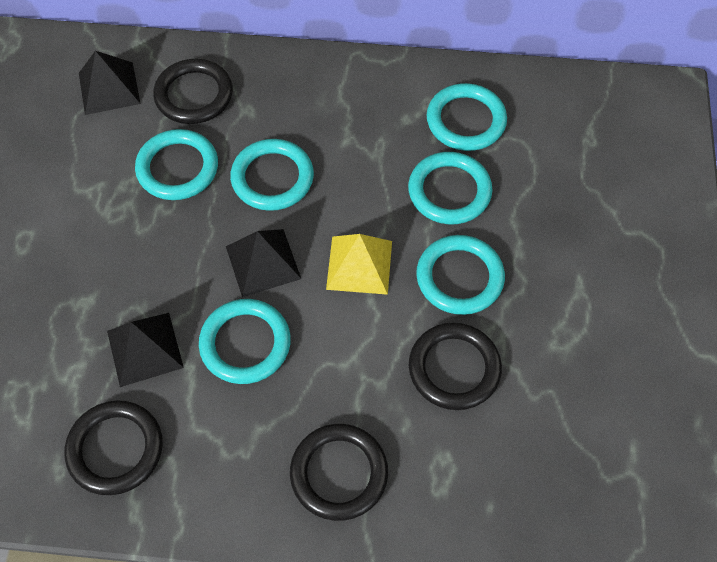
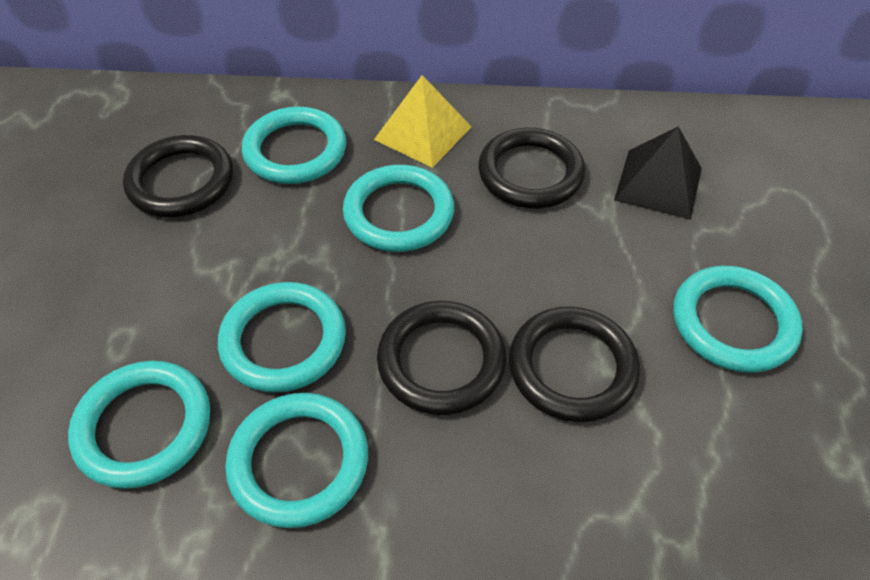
black pyramid: 3 -> 1

